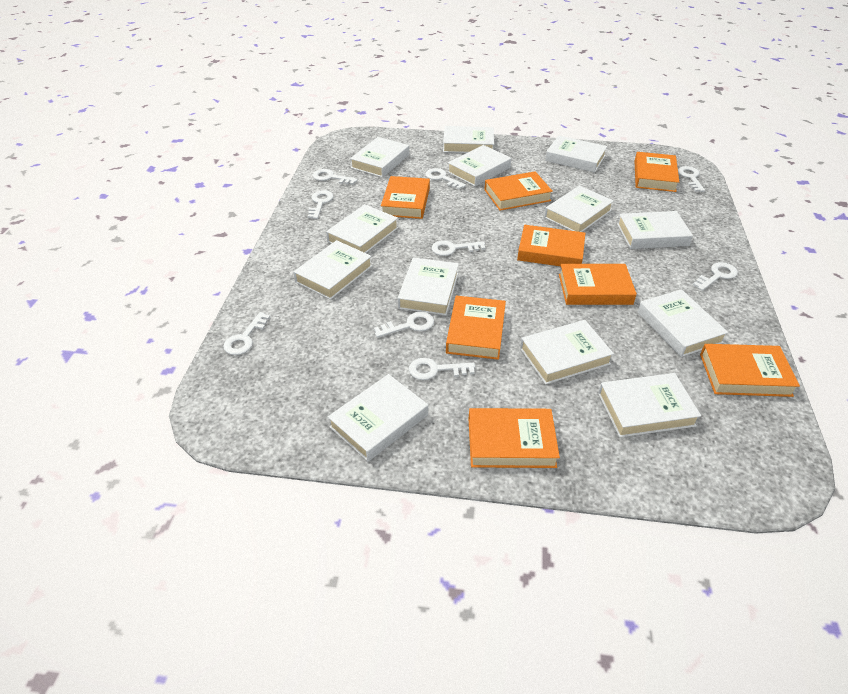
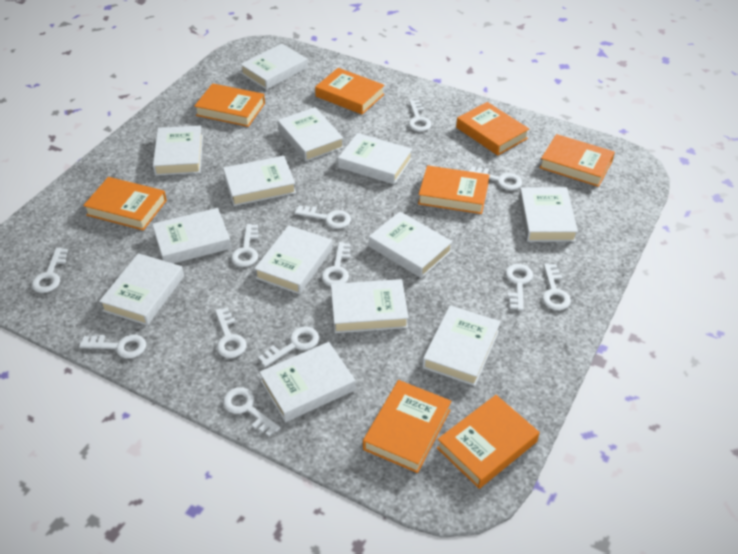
white key: 9 -> 12

